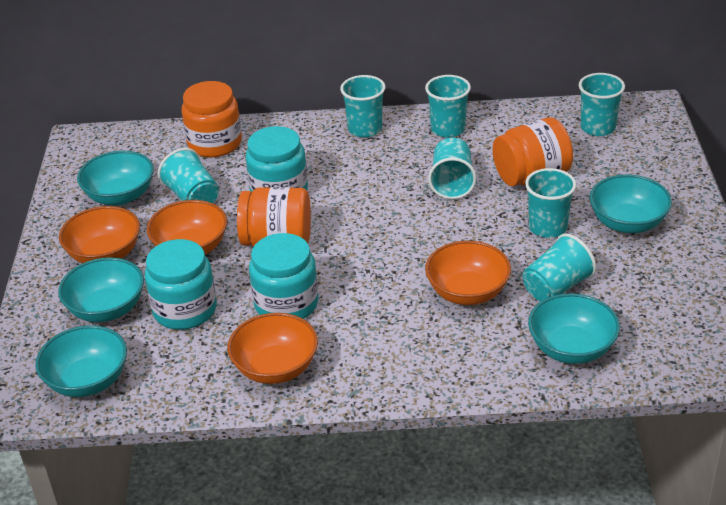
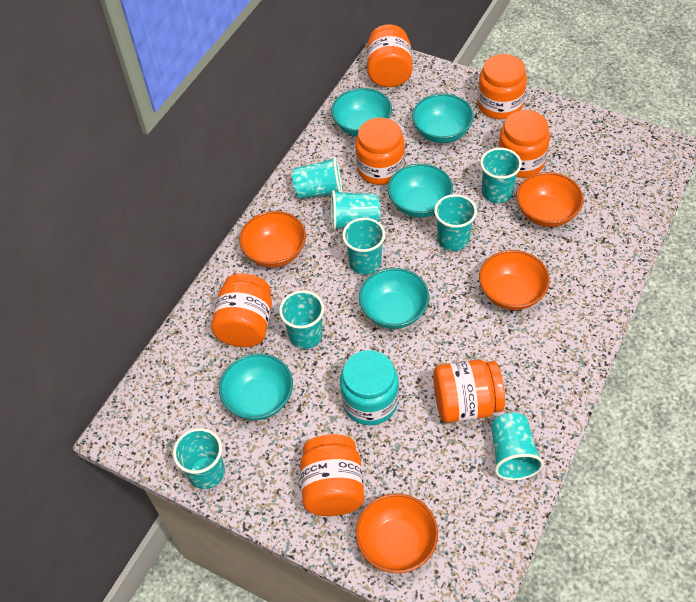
orange jar: 3 -> 7
turquoise cup: 7 -> 8
turquoise jar: 3 -> 1

